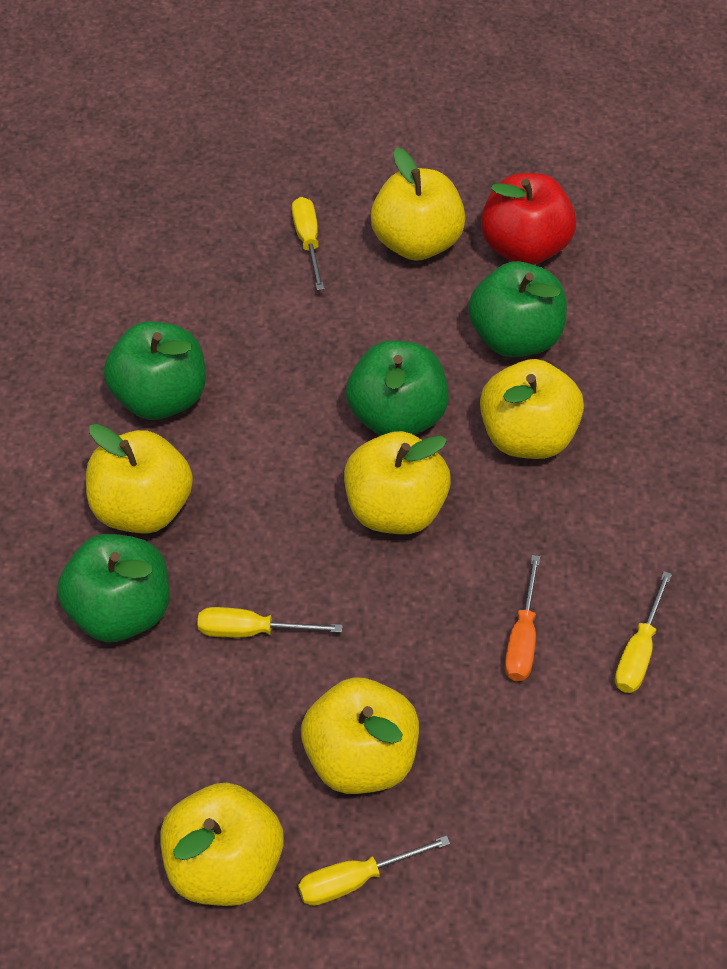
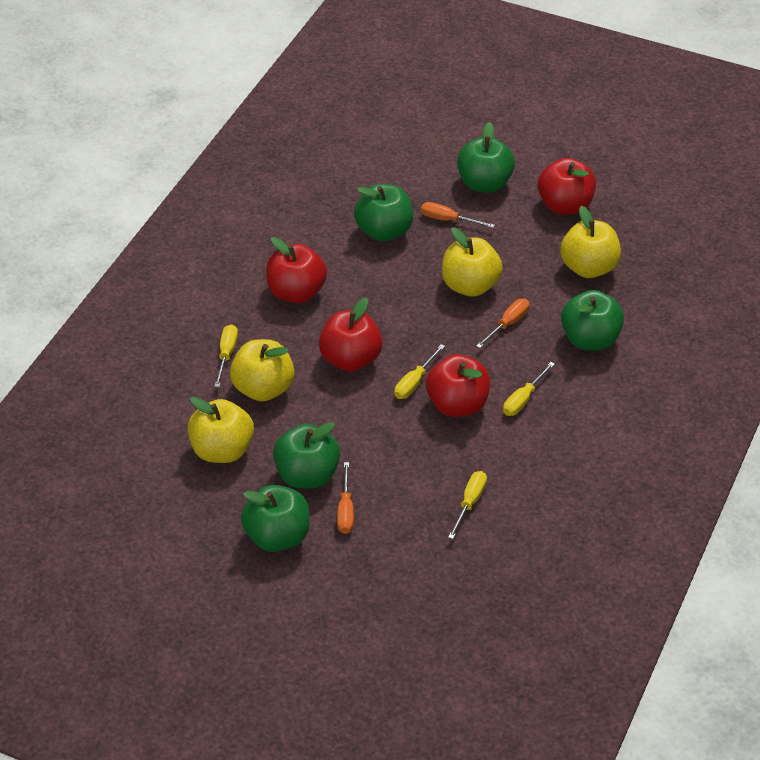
green apple: 4 -> 5
orange screwdriver: 1 -> 3
red apple: 1 -> 4
yellow apple: 6 -> 4

